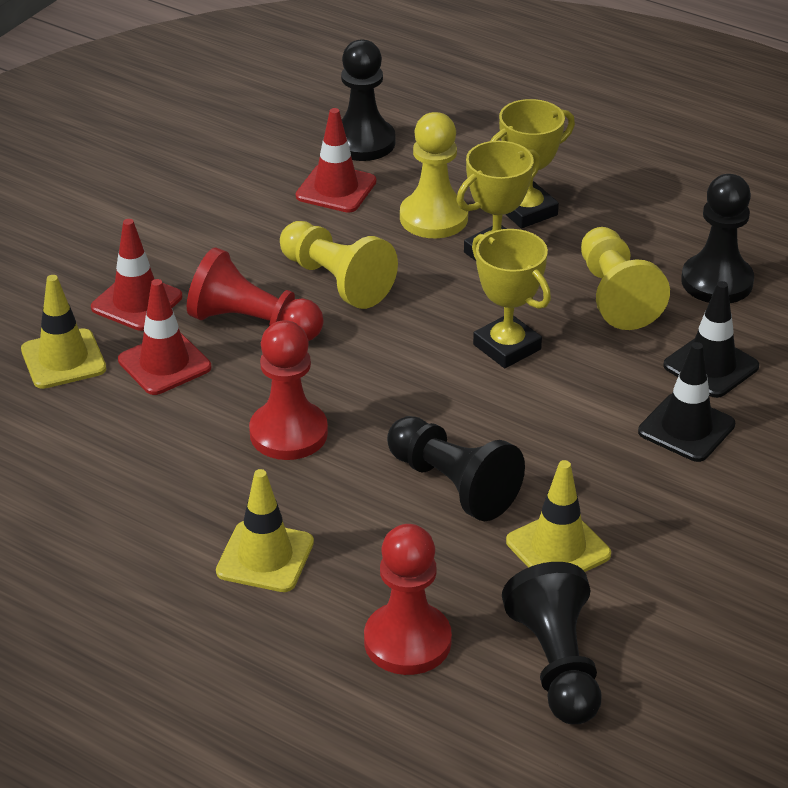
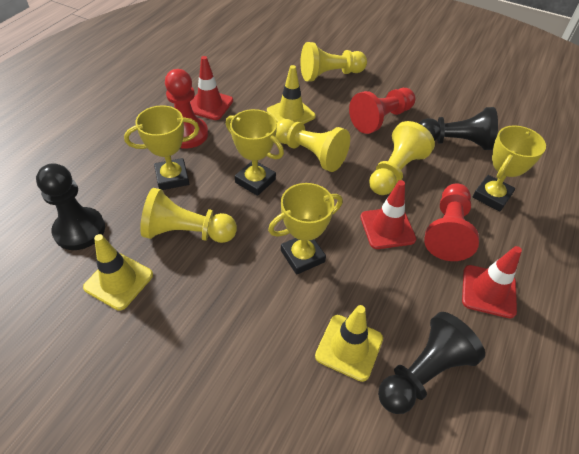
black pawn: 4 -> 3
black traffic cone: 2 -> 0
yellow pawn: 3 -> 4
yellow trophy: 3 -> 4

